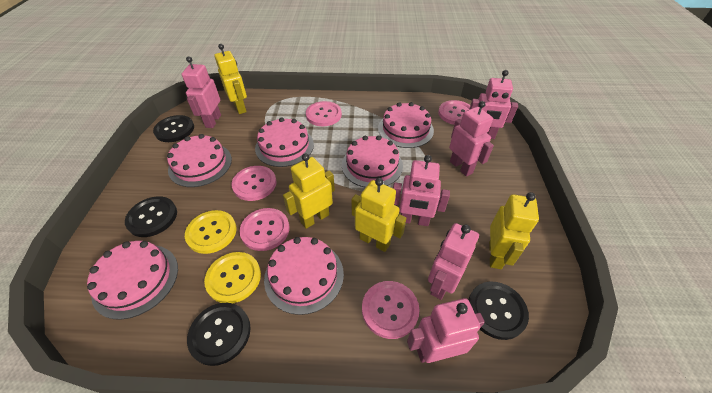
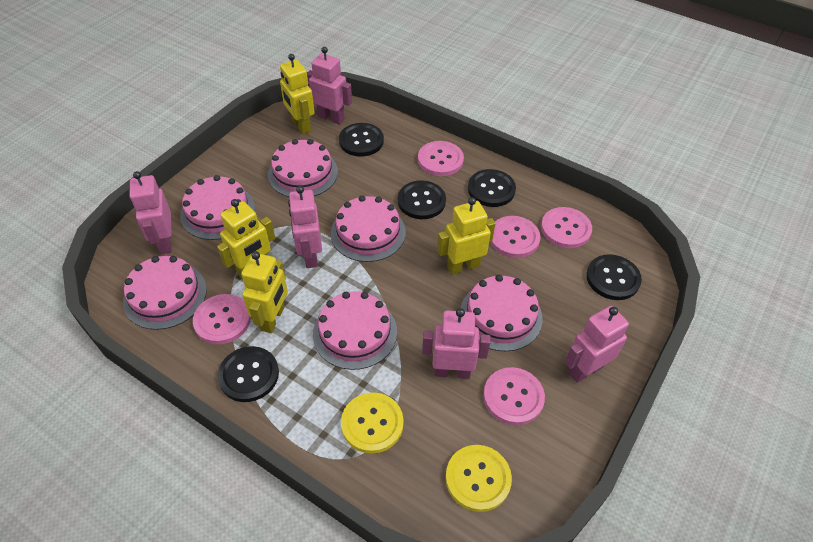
black button: 4 -> 5
pink robot: 6 -> 5

